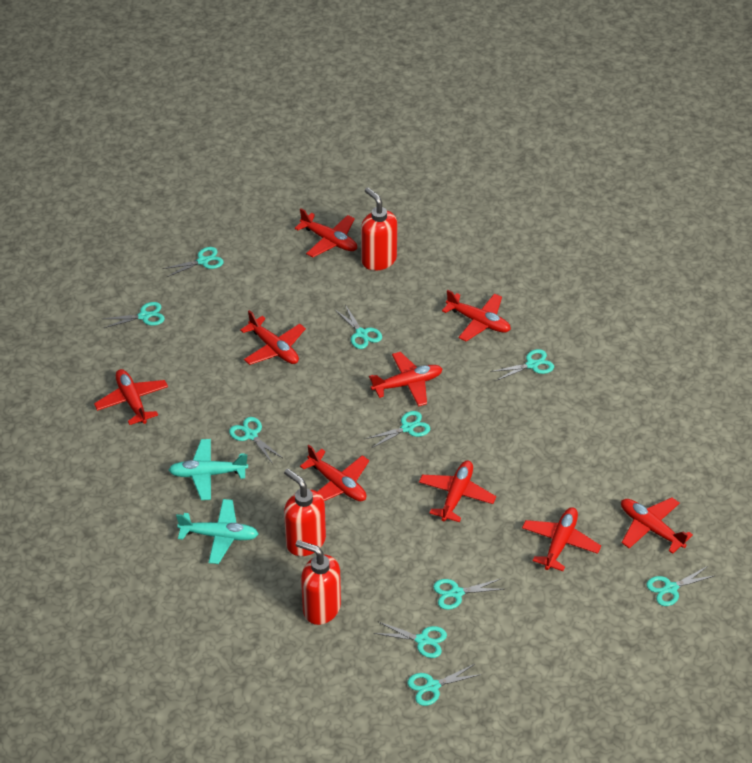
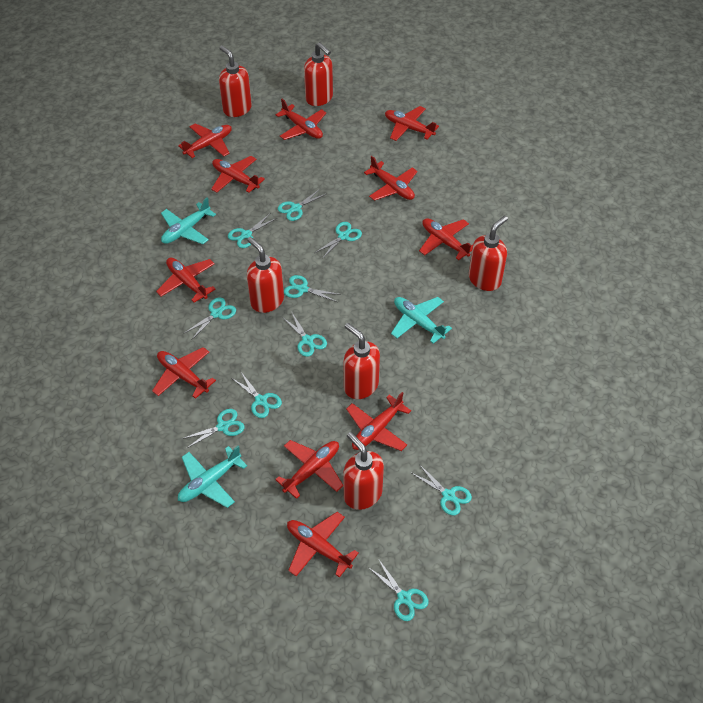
red plane: 9 -> 11
red soap dispenser: 3 -> 6
turquoise plane: 2 -> 3

